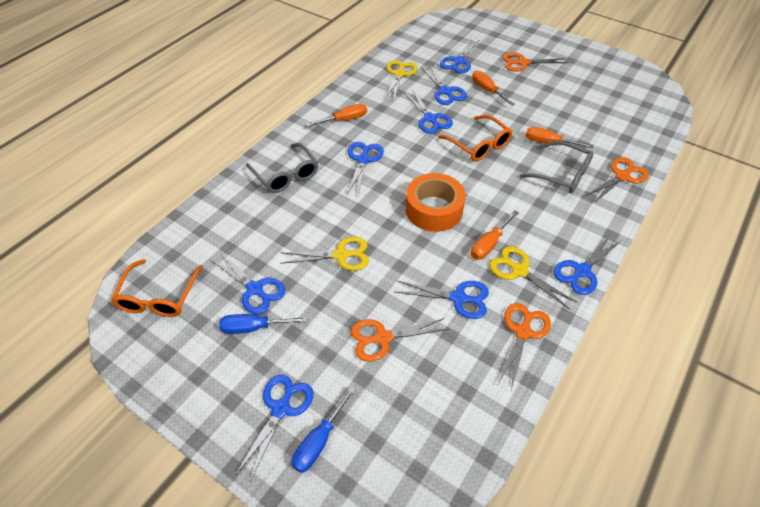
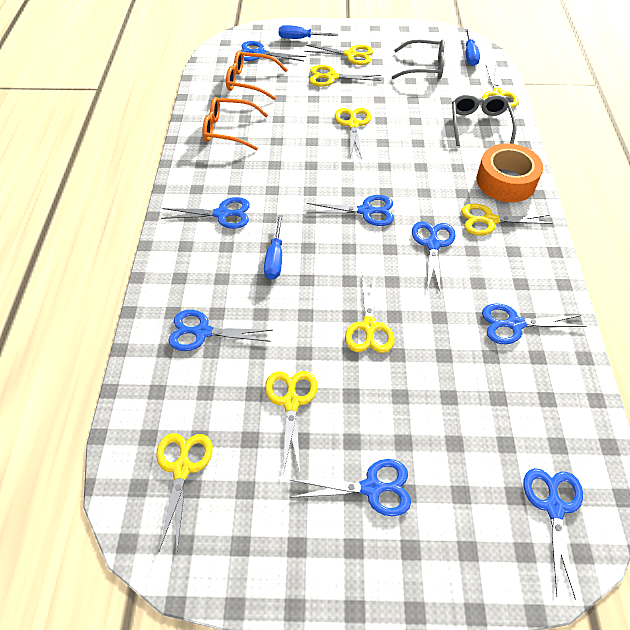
blue screwdriver: 2 -> 3
orange scissors: 4 -> 0
orange screwdriver: 4 -> 0
yellow scissors: 3 -> 8

